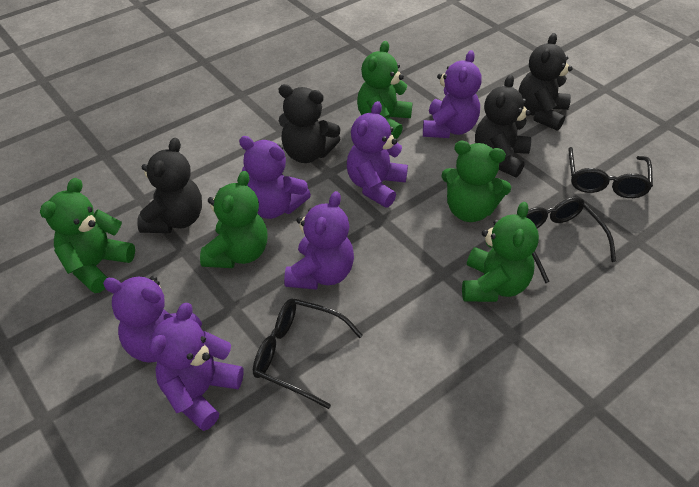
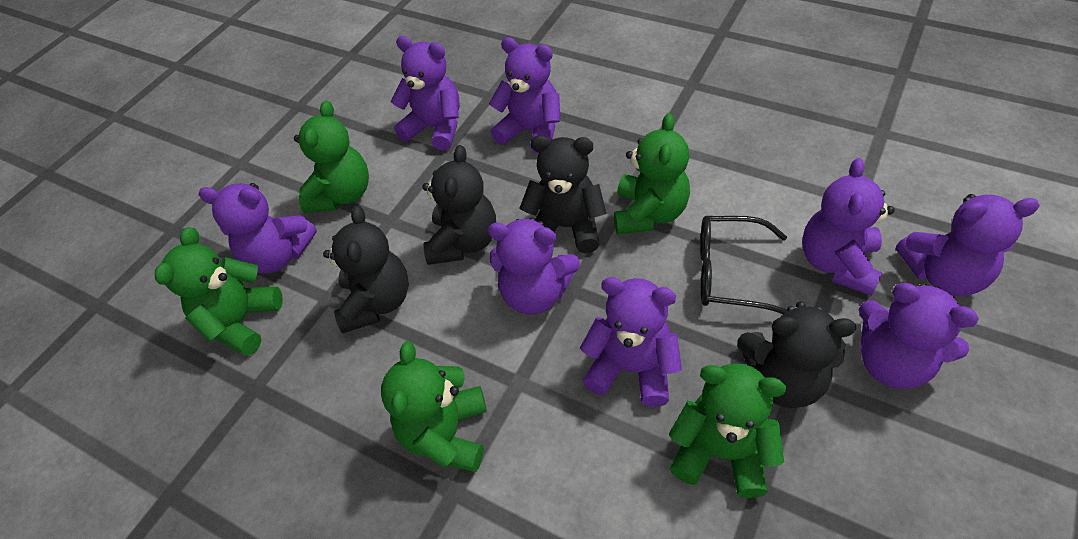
black glasses: 3 -> 1
purple teddy bear: 6 -> 8

